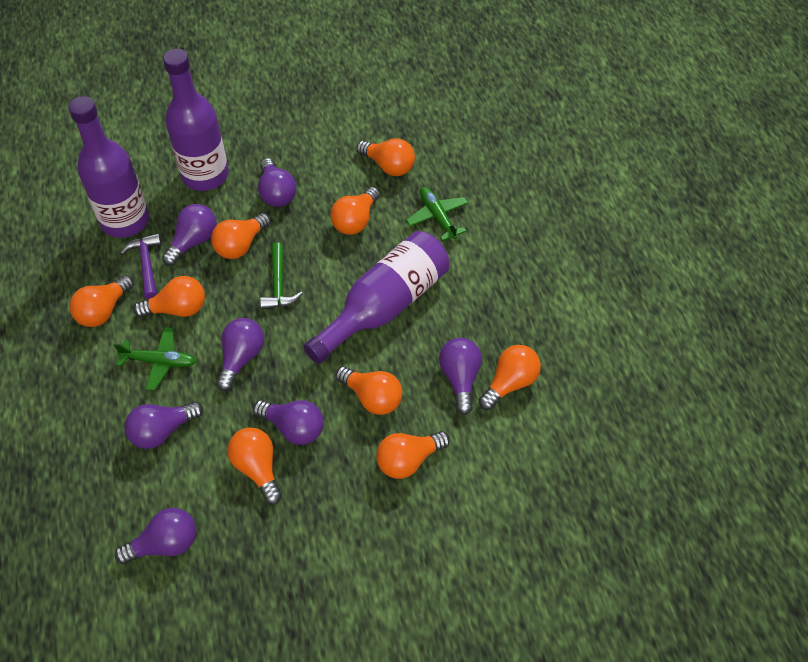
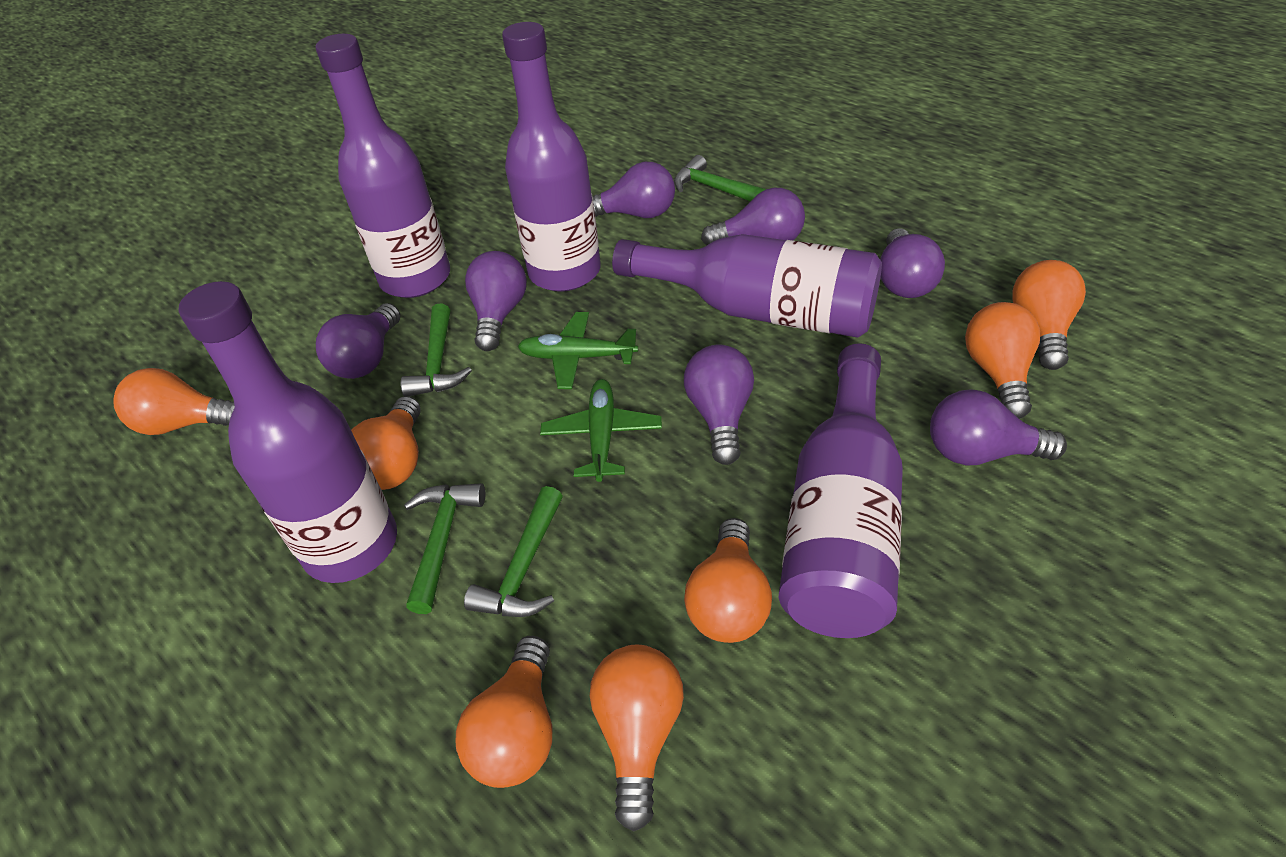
green hammer: 1 -> 4
orange light bulb: 9 -> 7
purple bottle: 3 -> 5
purple hammer: 1 -> 0

